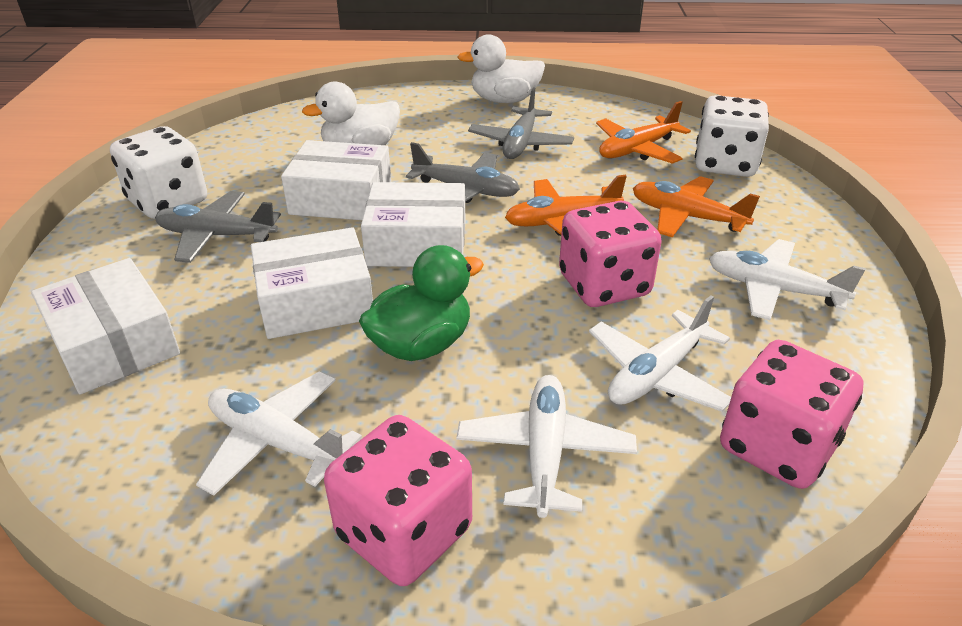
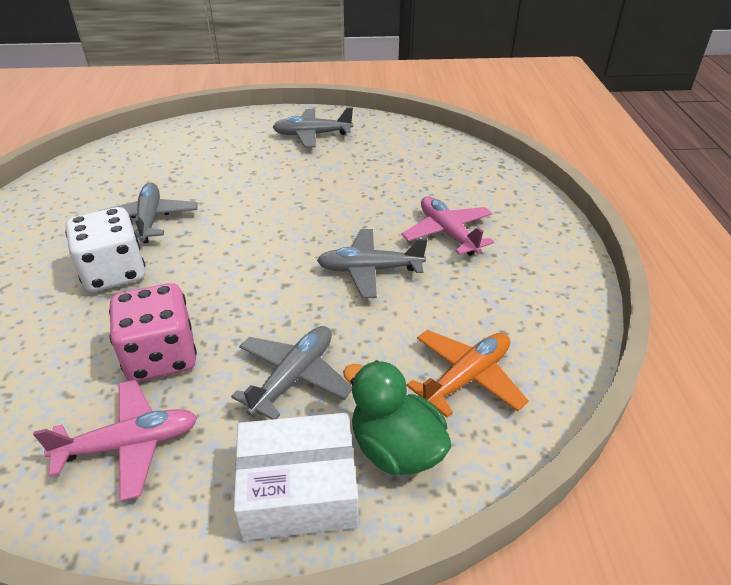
grey plane: 3 -> 4
orange plane: 3 -> 1
pink dice: 3 -> 1
pink plane: 0 -> 2
white box: 4 -> 1
white dice: 2 -> 1
white duck: 2 -> 0
white plane: 4 -> 0

